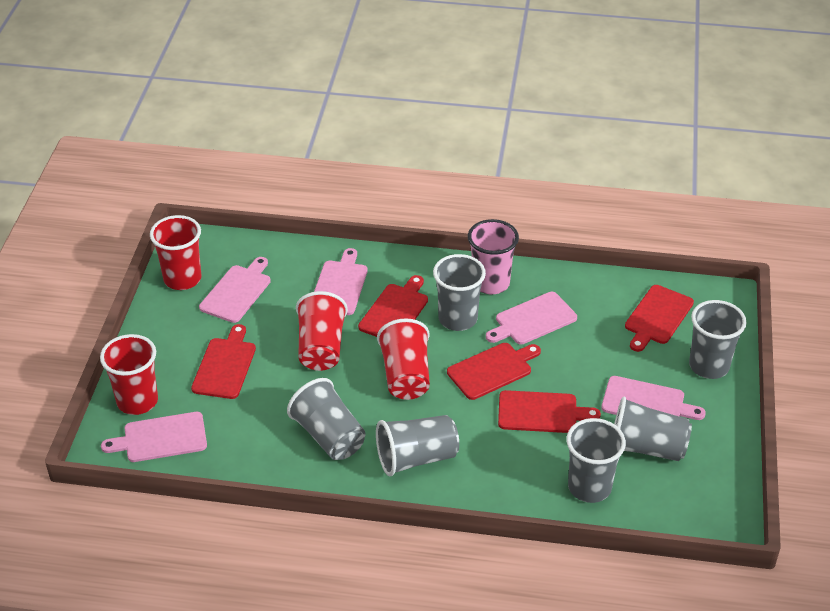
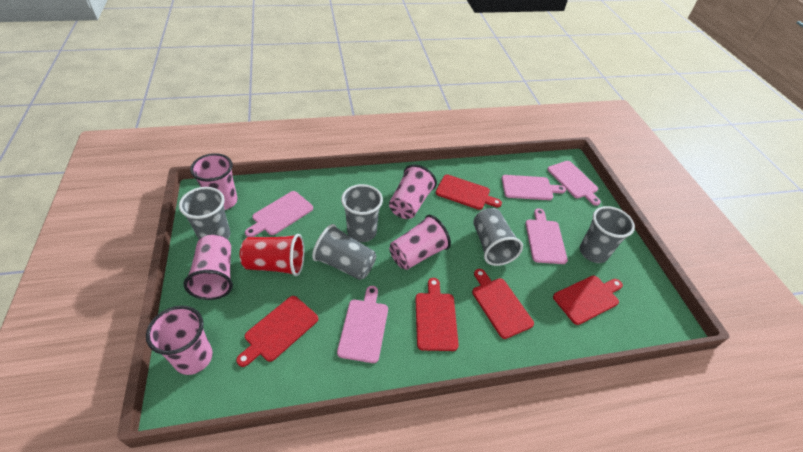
grey cup: 6 -> 5
pink cup: 1 -> 5
red cup: 4 -> 1

